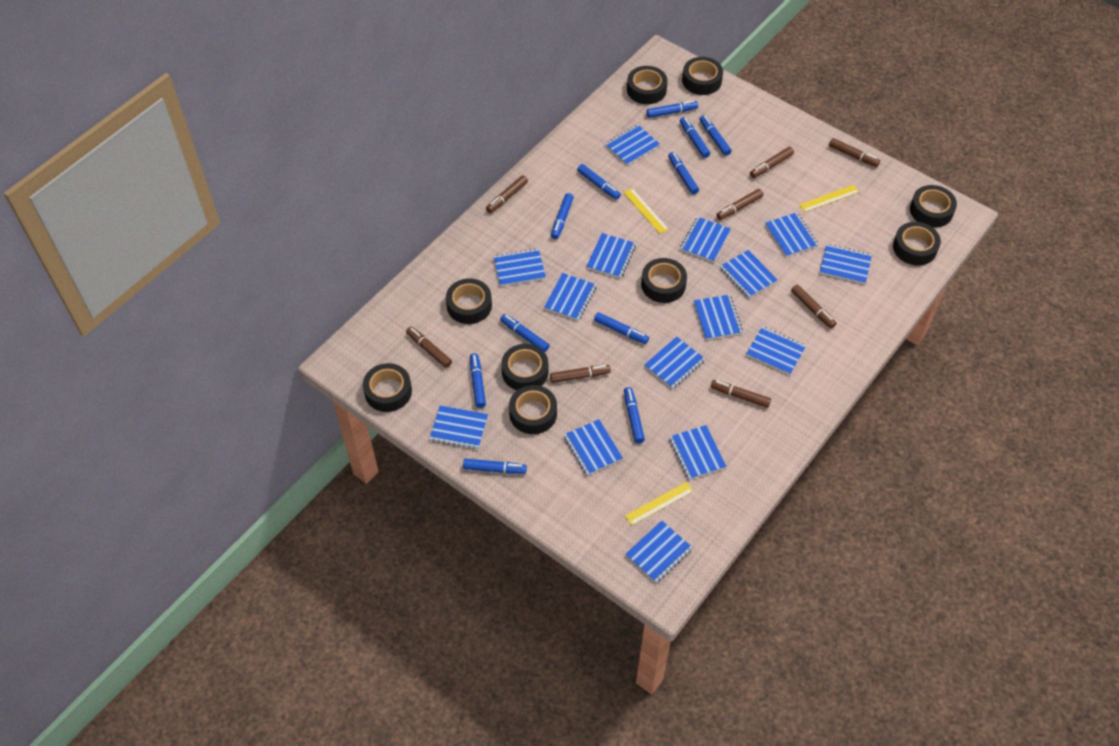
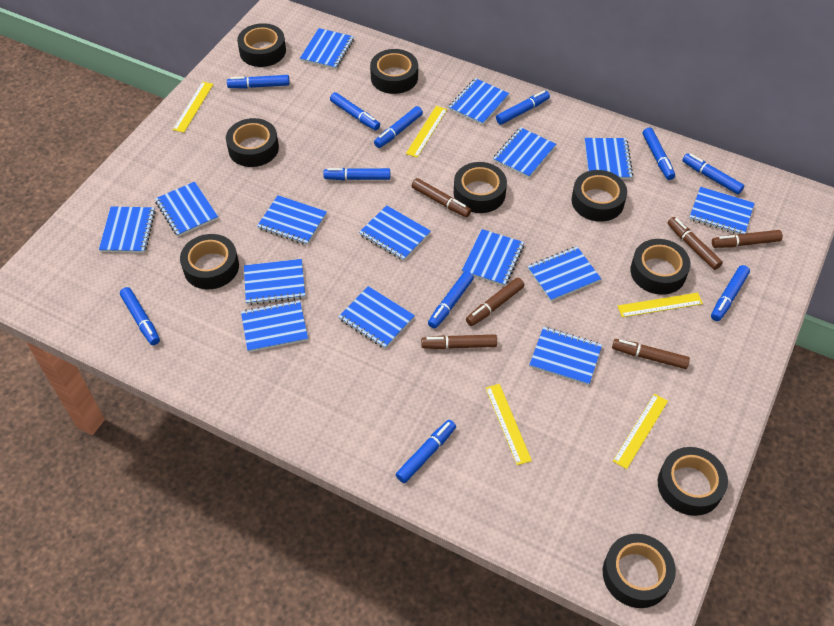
brown marker: 8 -> 6
yellow ruler: 3 -> 5

